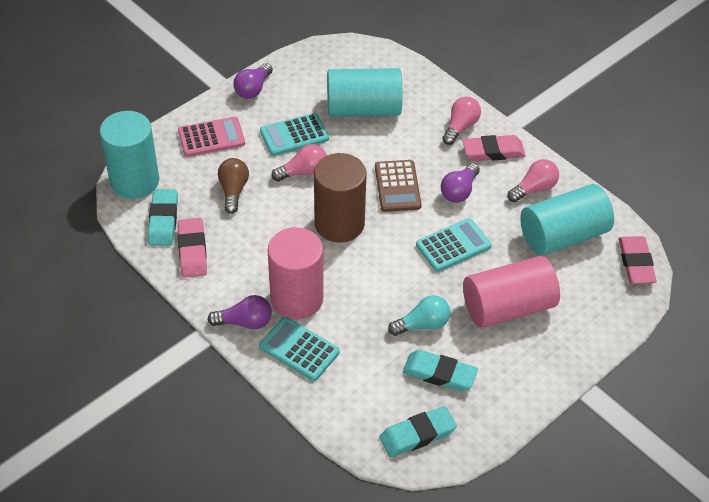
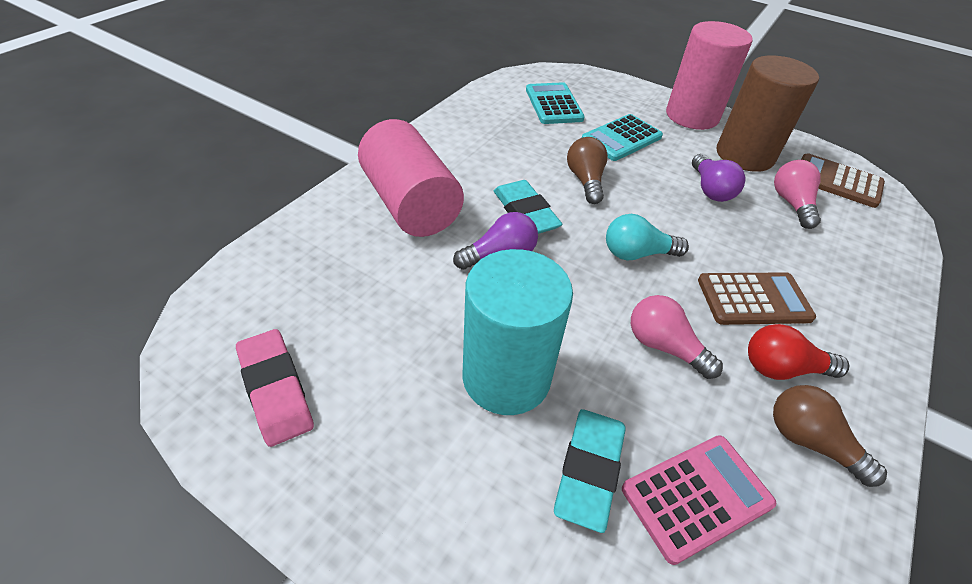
brown calculator: 1 -> 2
brown light bulb: 1 -> 2
pink eraser: 3 -> 1
pink light bulb: 3 -> 2
purple light bulb: 3 -> 2
red light bulb: 0 -> 1
turquoise calculator: 3 -> 2
turquoise cylinder: 3 -> 1
turquoise eraser: 3 -> 2

